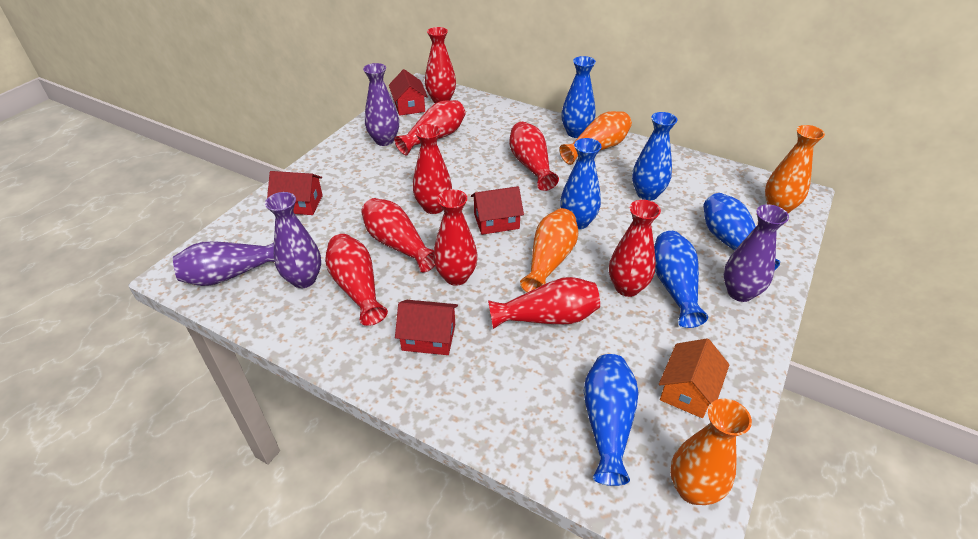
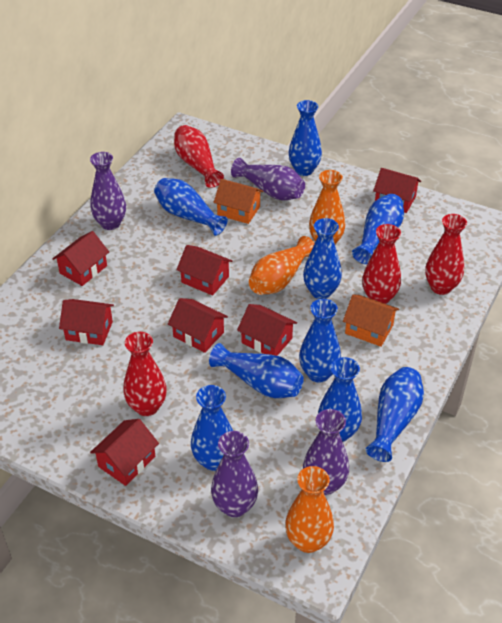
blue vase: 6 -> 9
orange house: 1 -> 2
orange vase: 4 -> 3
red house: 4 -> 7
red vase: 9 -> 4

